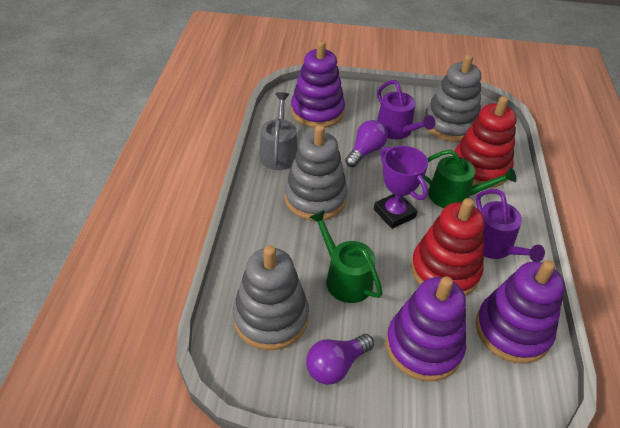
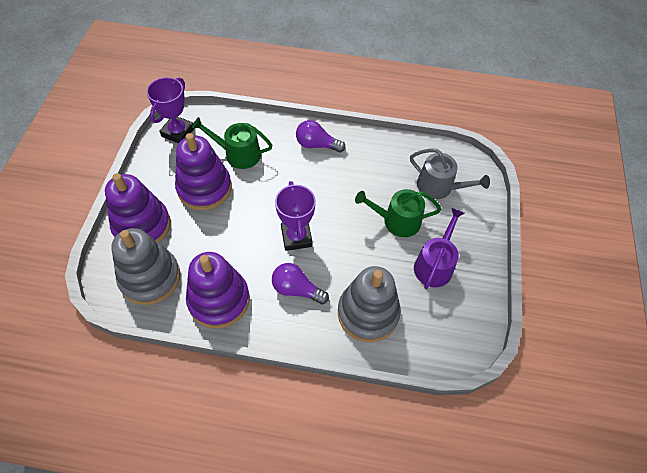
grey stacking toy: 3 -> 2
purple trophy: 1 -> 2
purple watering can: 2 -> 1
red stacking toy: 2 -> 0

